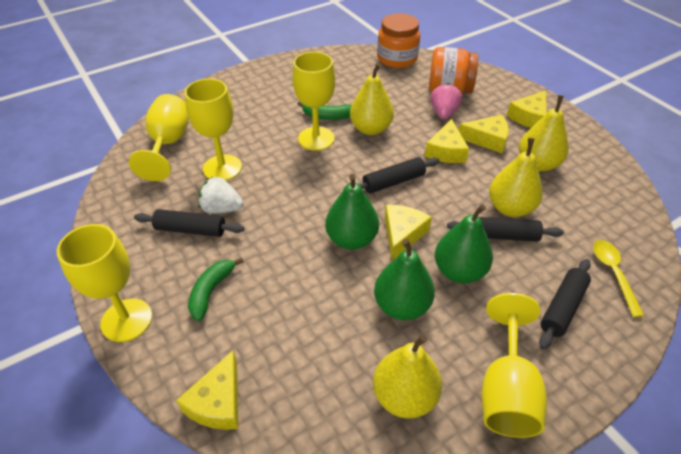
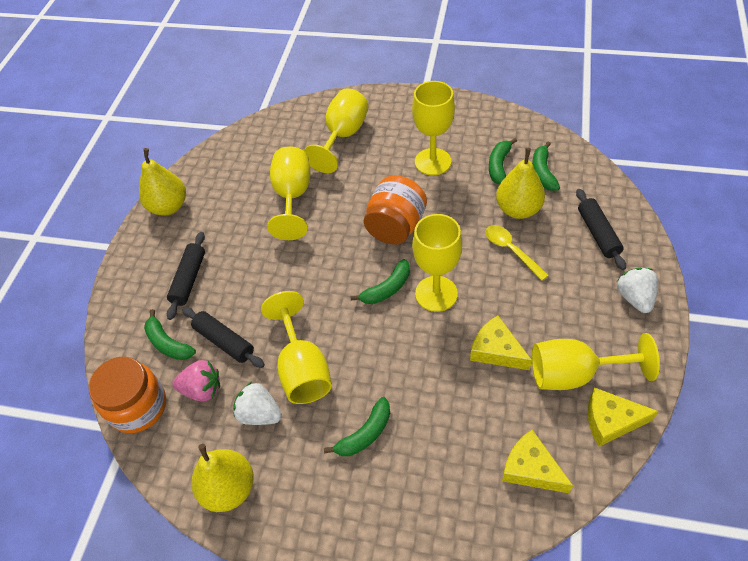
black rolling pin: 4 -> 3
green banana: 2 -> 5
green pear: 3 -> 0
white strawberry: 1 -> 2
yellow cheese: 5 -> 3
yellow goblet: 5 -> 6
yellow pear: 4 -> 3

